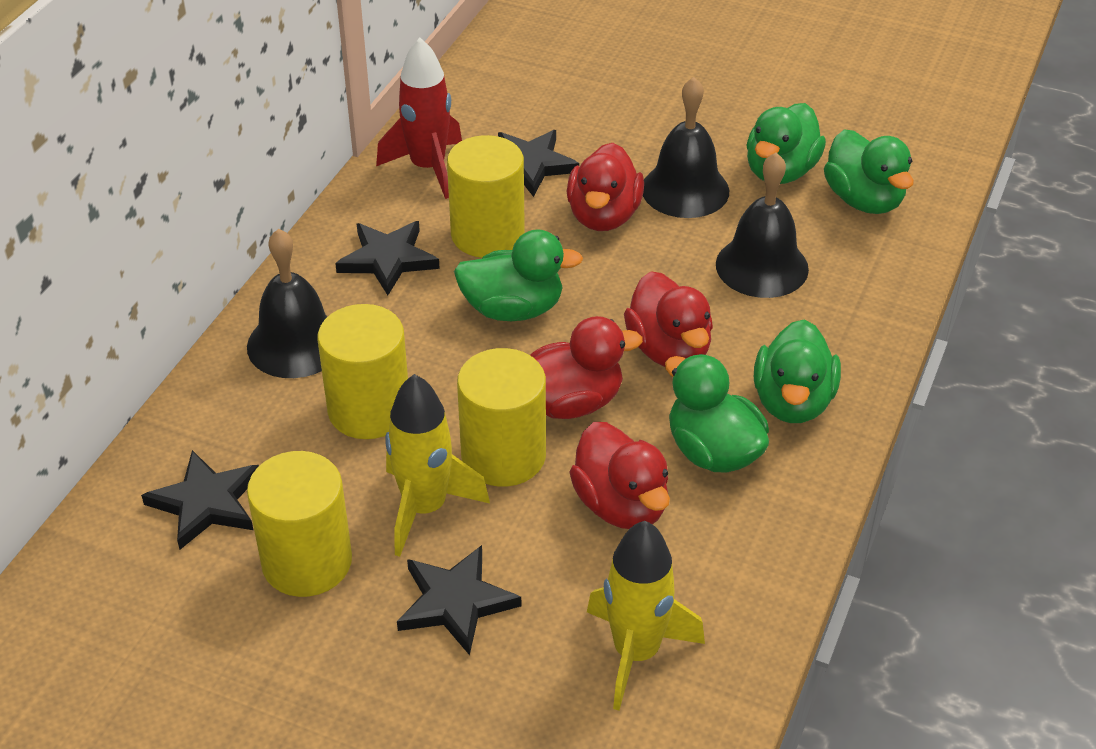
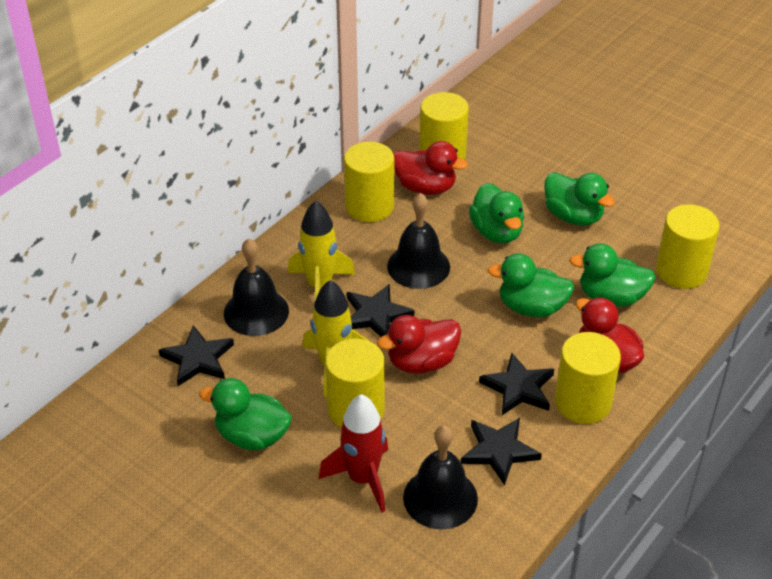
red duck: 4 -> 3
yellow cylinder: 4 -> 5

